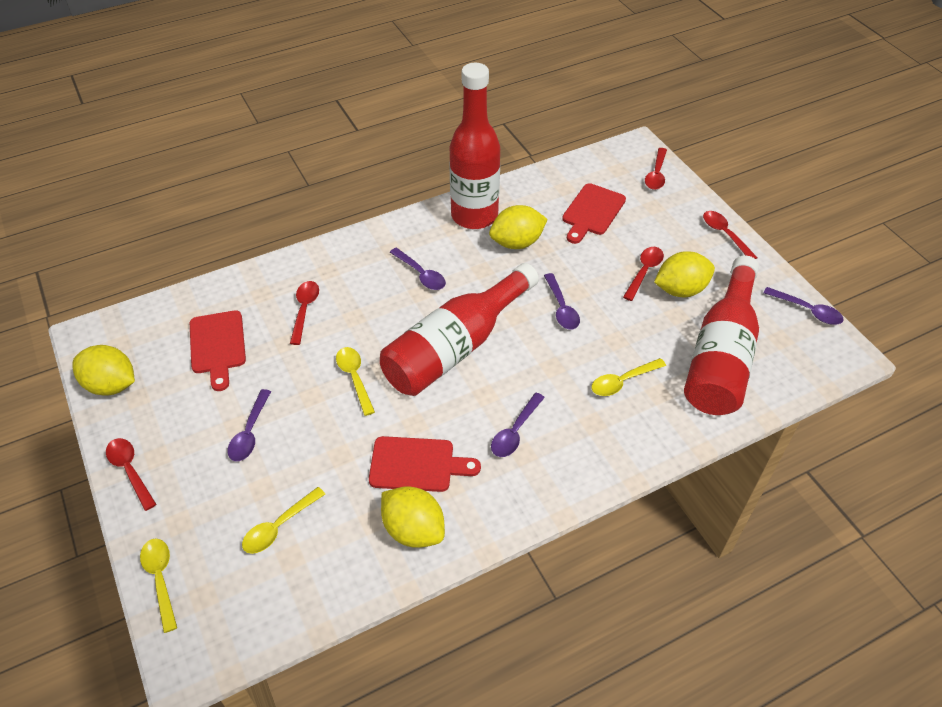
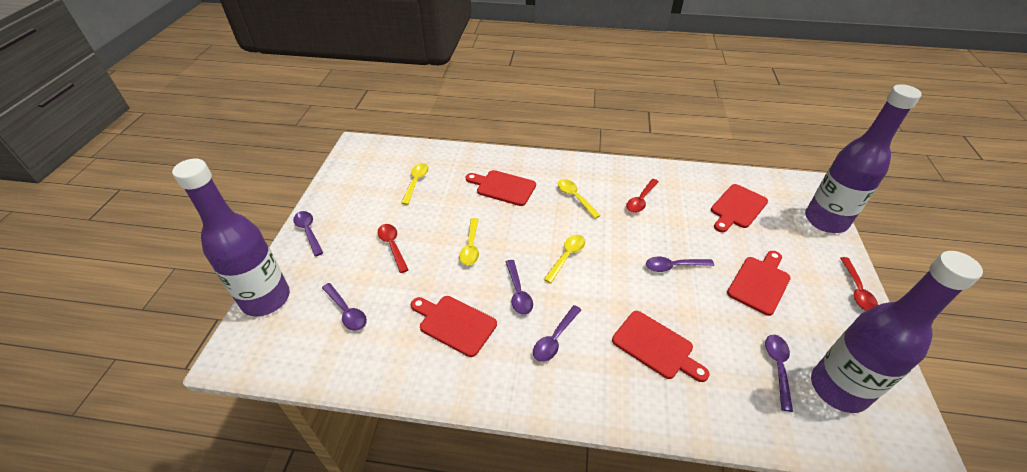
purple bottle: 0 -> 3
purple spoon: 5 -> 6
red bottle: 3 -> 0
red cutting board: 3 -> 5
red spoon: 5 -> 3
yellow lemon: 4 -> 0

